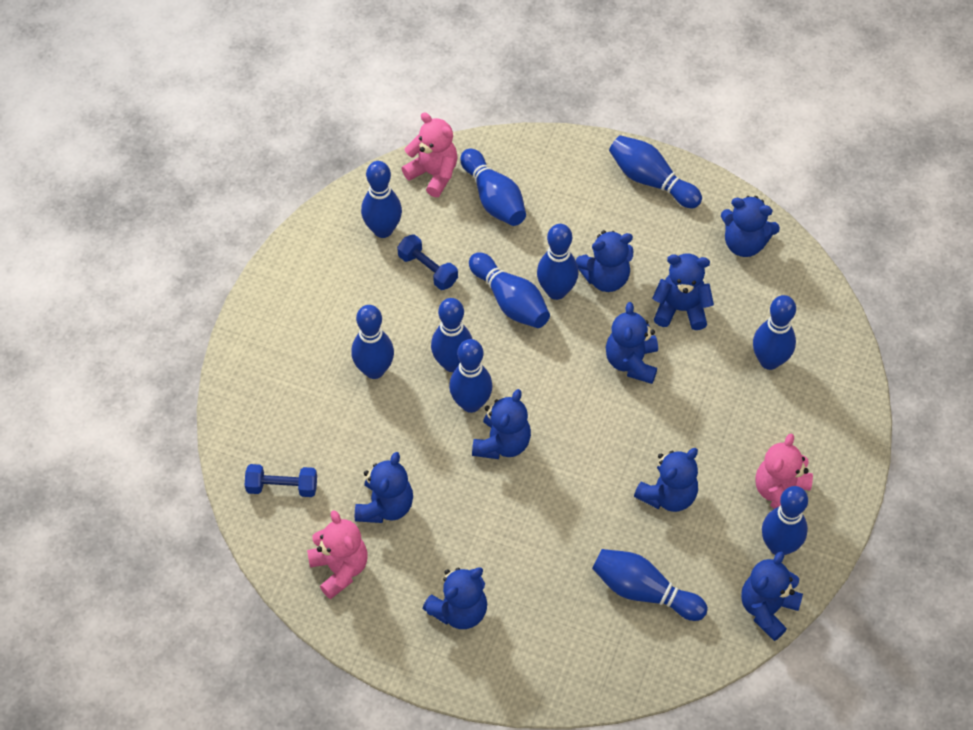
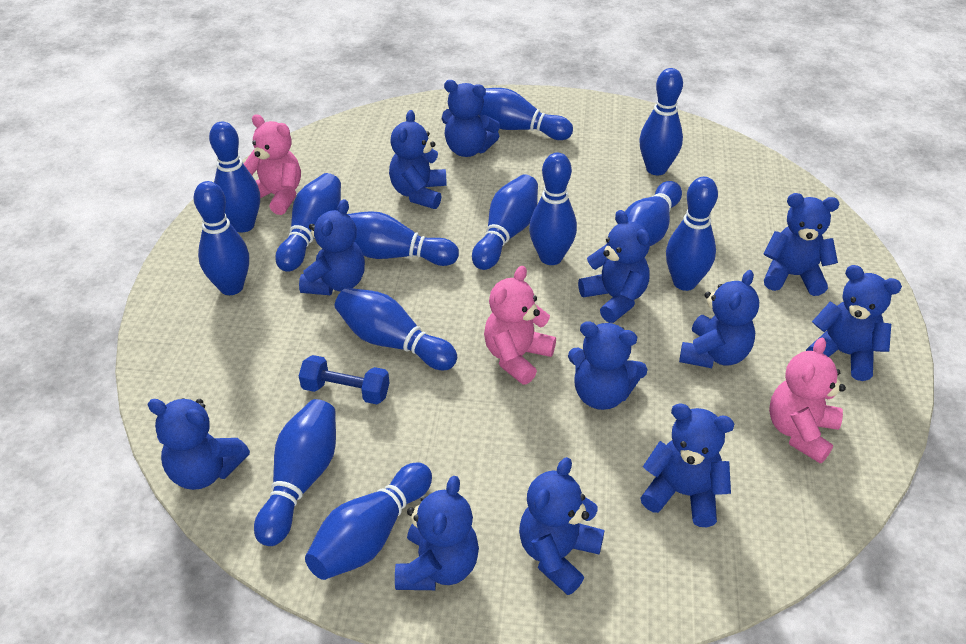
blue bowling pin: 11 -> 13
blue dumbbell: 2 -> 1
blue teddy bear: 9 -> 12

